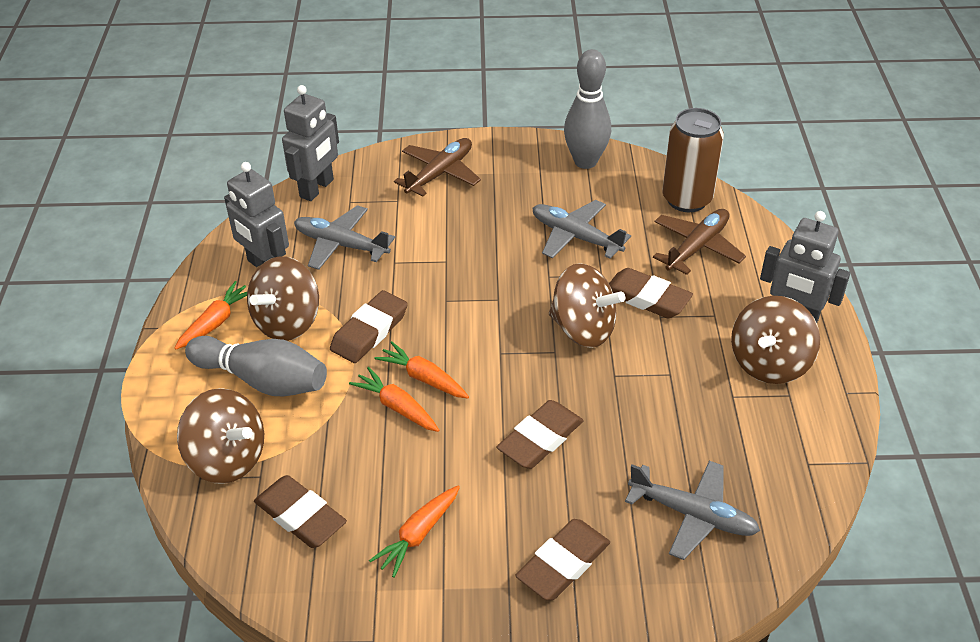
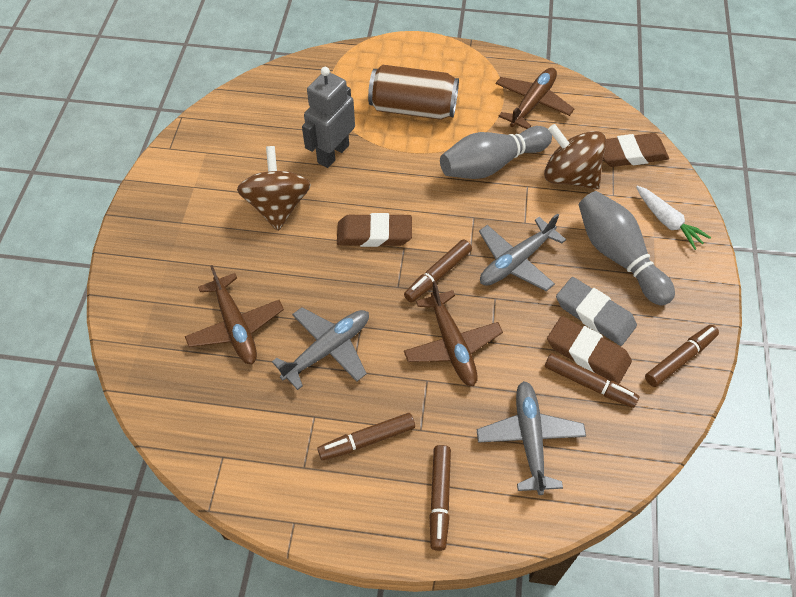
brown eraser: 5 -> 3
brown marker: 0 -> 5
brown plane: 2 -> 3
brown spinning top: 4 -> 2
grey eraser: 0 -> 1
grey robot: 3 -> 1
orange carrot: 4 -> 0
white carrot: 0 -> 1

